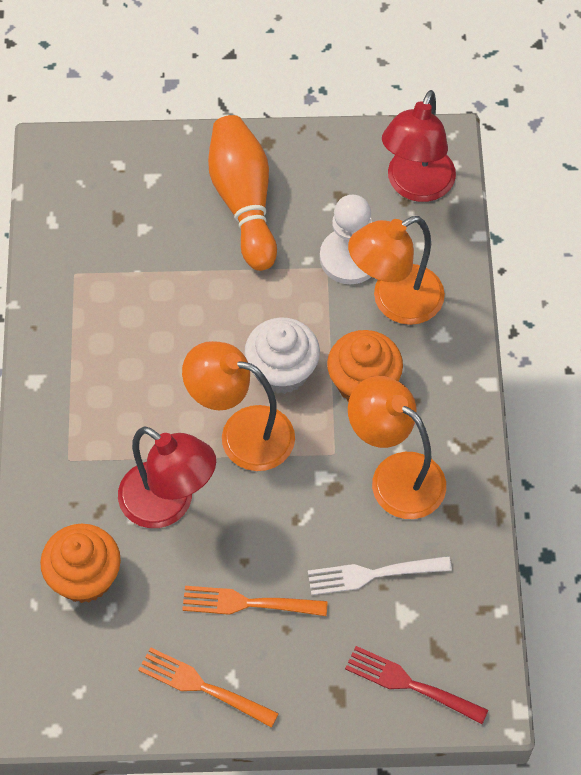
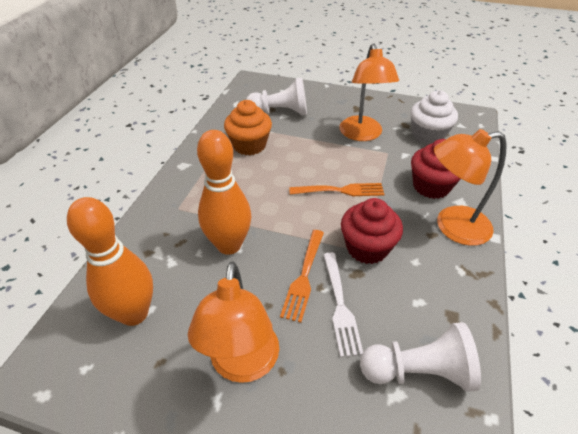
orange bowling pin: 1 -> 2
orange cupcake: 2 -> 1
red cupcake: 0 -> 2
red fork: 1 -> 0
red lamp: 2 -> 0
white pawn: 1 -> 2

